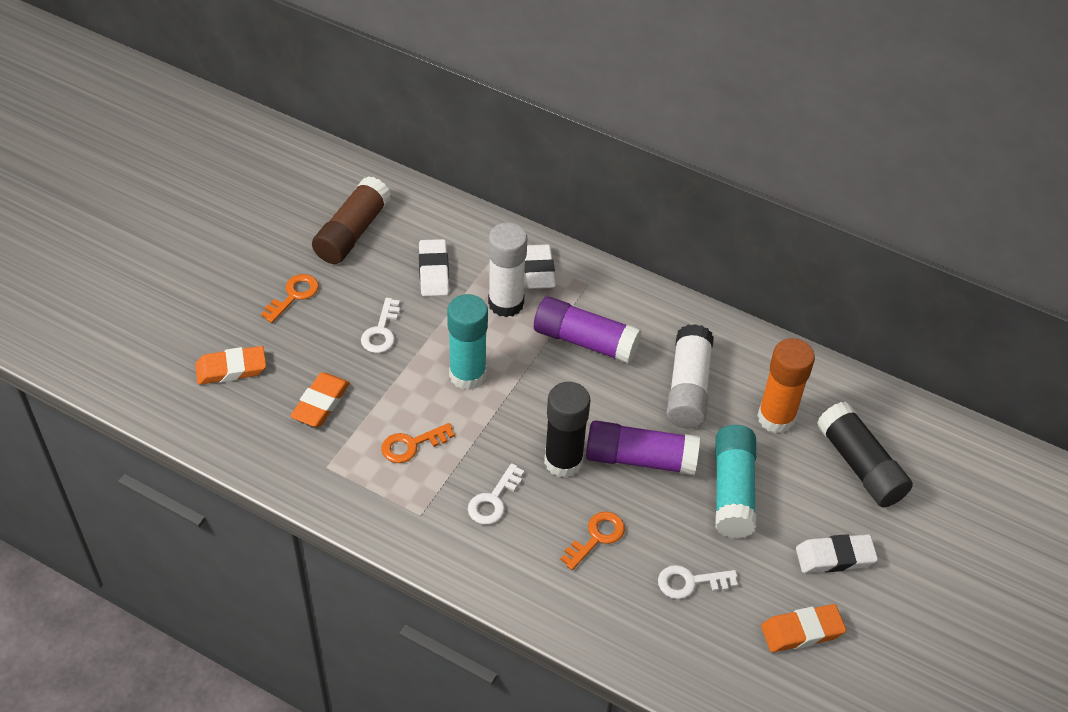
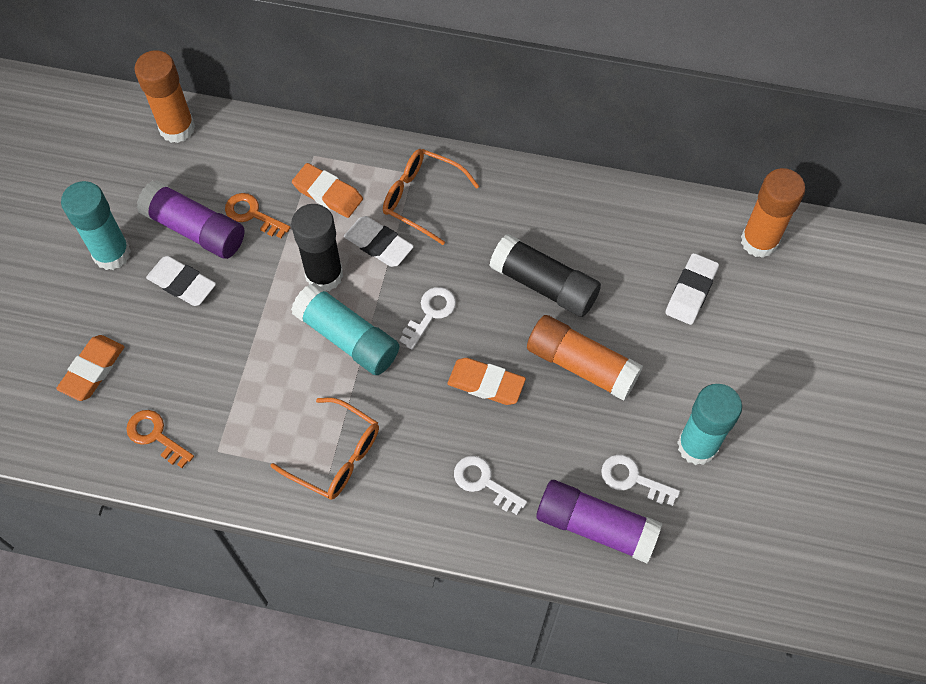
brown glue stick: 1 -> 0
orange glasses: 0 -> 2
orange glue stick: 1 -> 3
orange key: 3 -> 2
turquoise glue stick: 2 -> 3
white glue stick: 2 -> 0

